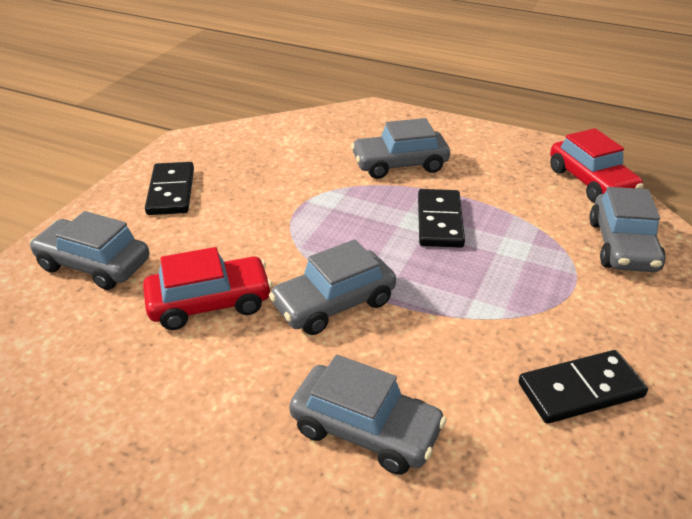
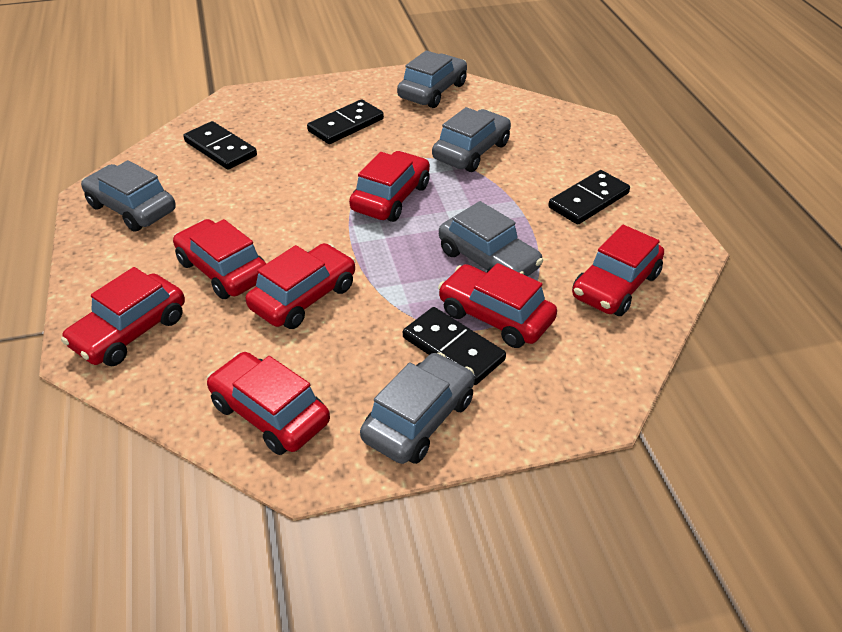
black domino: 3 -> 4
red car: 2 -> 7

